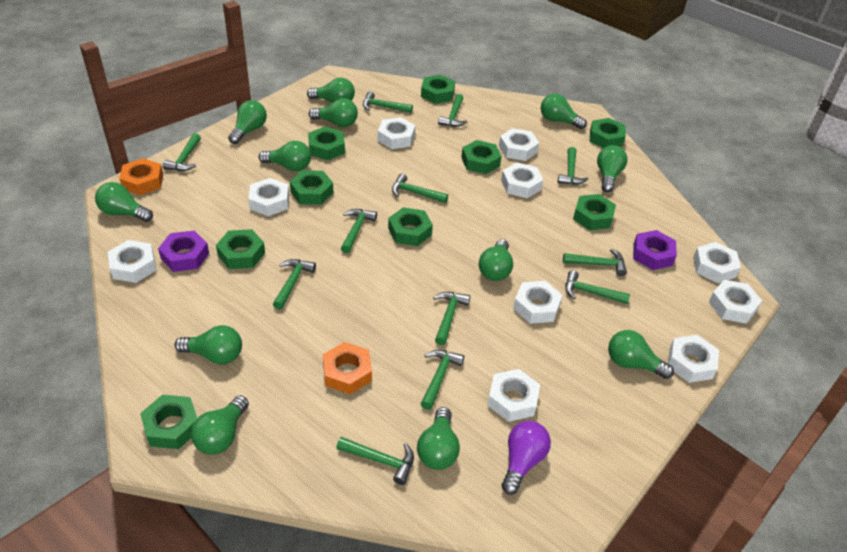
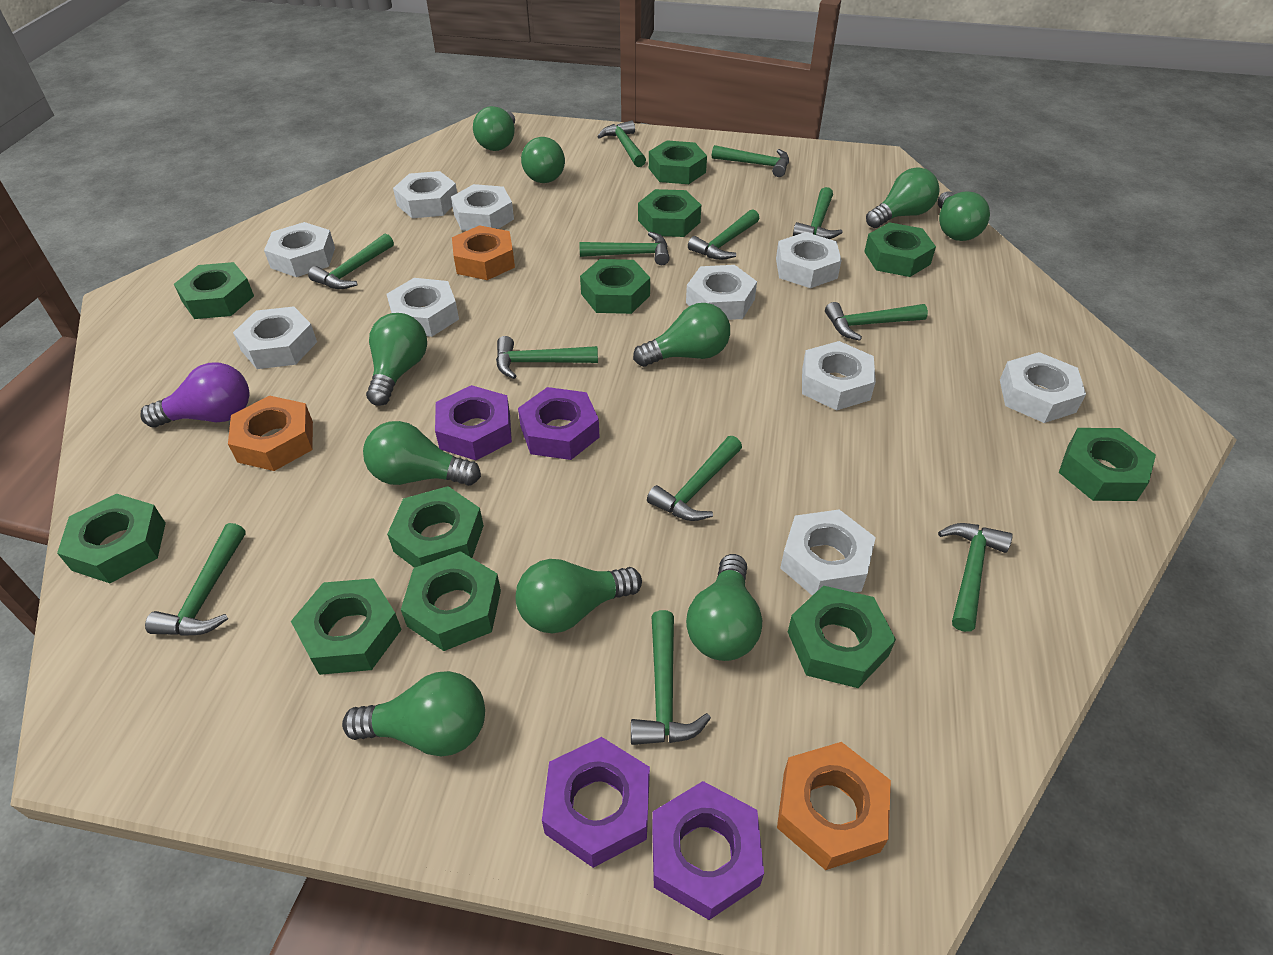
green light bulb: 12 -> 10
green nut: 9 -> 11
orange nut: 2 -> 3
purple nut: 2 -> 4

